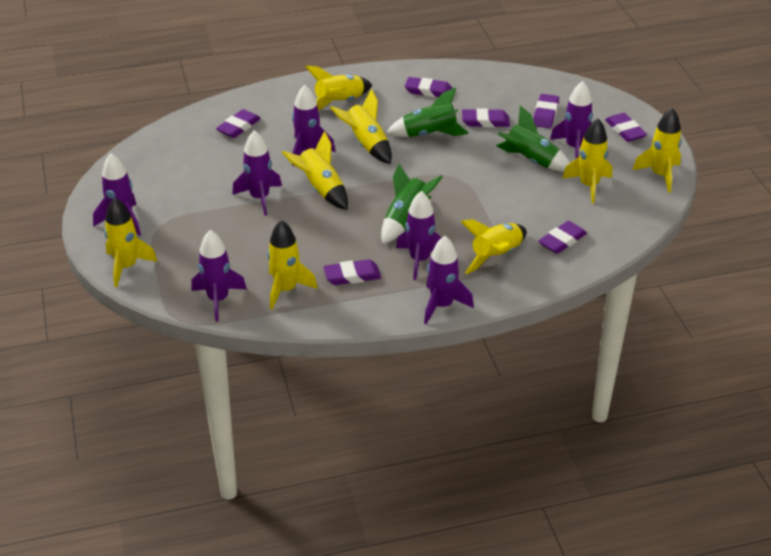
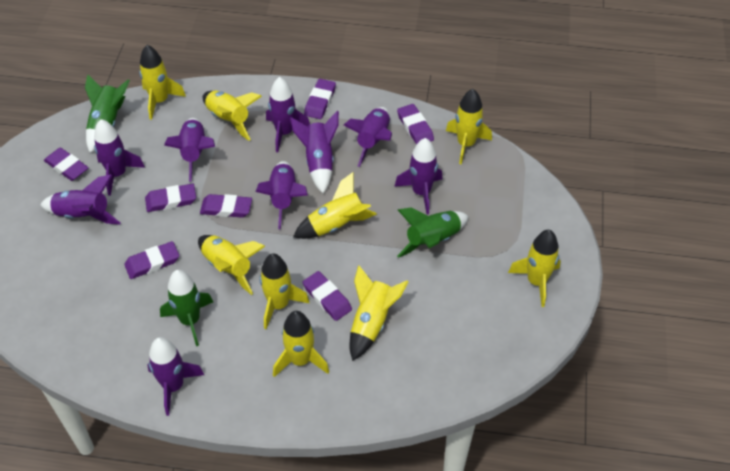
purple rocket: 7 -> 9
yellow rocket: 8 -> 9

